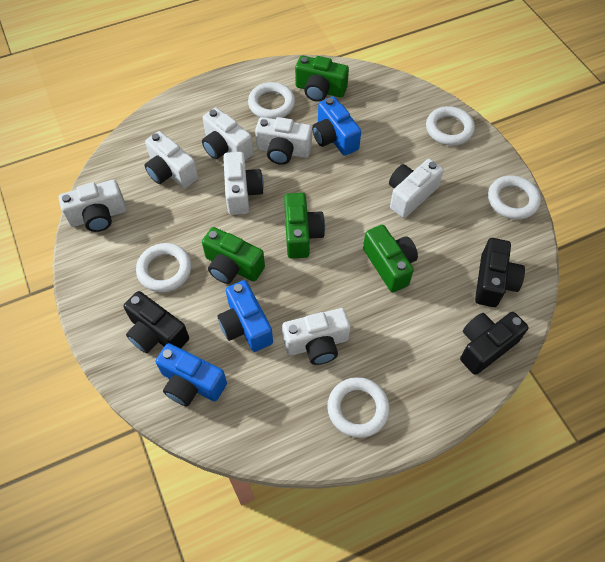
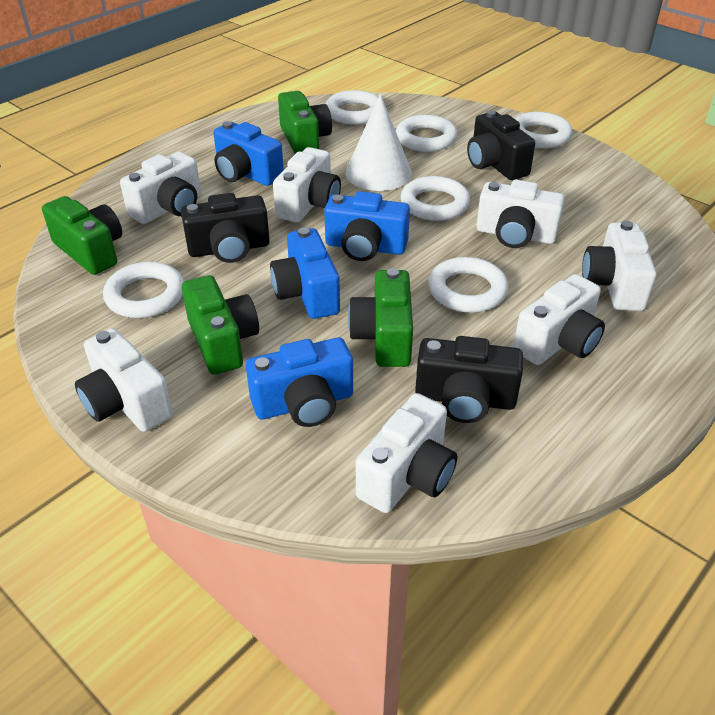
blue camera: 3 -> 4
white cone: 0 -> 1
white ring: 5 -> 6

